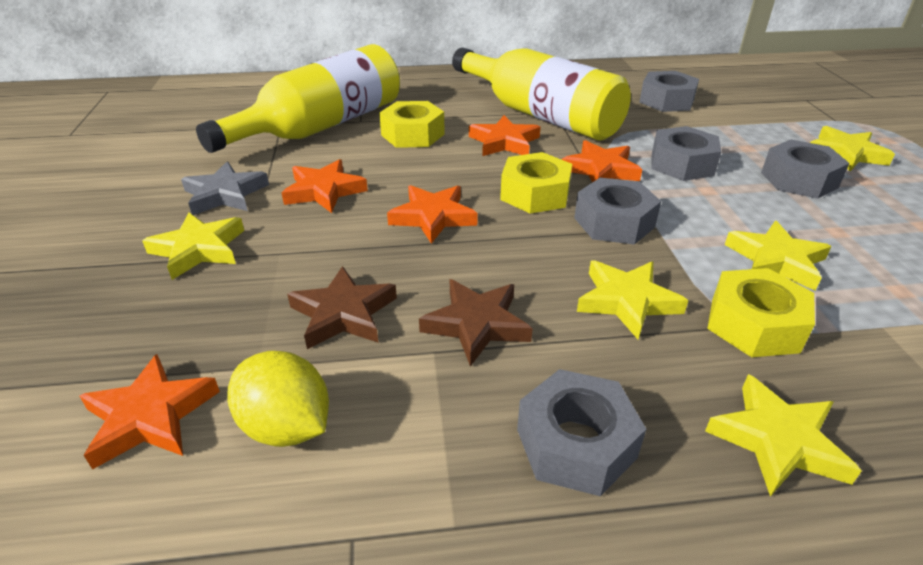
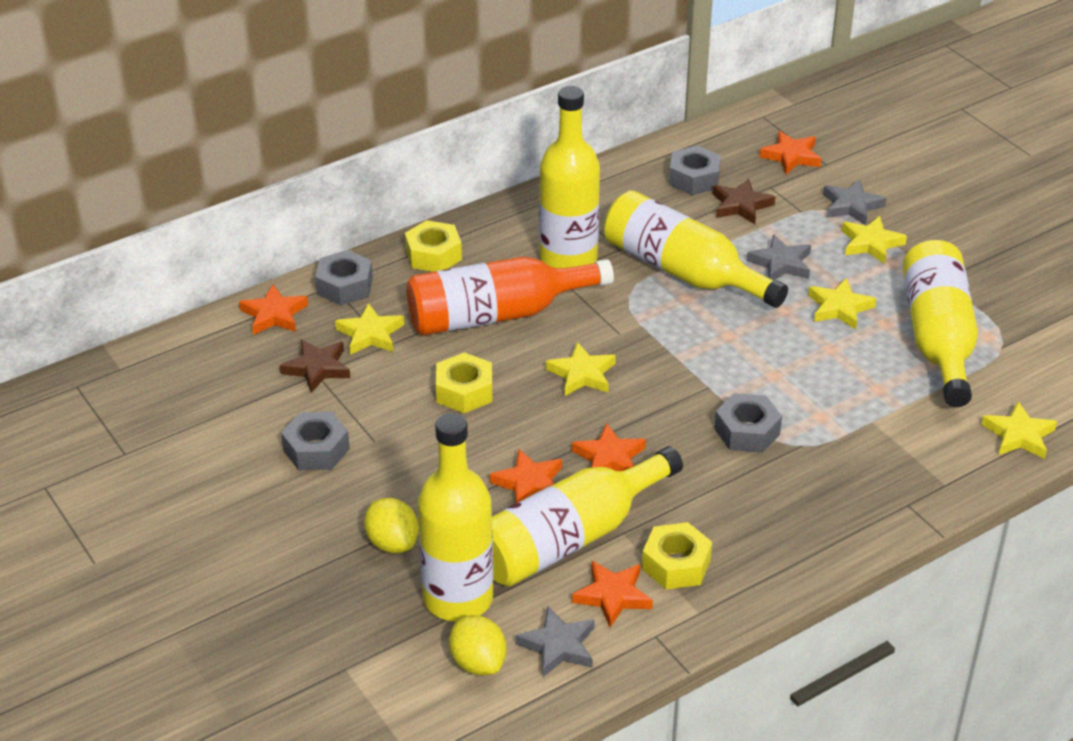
grey nut: 5 -> 4
grey star: 1 -> 3
orange bottle: 0 -> 1
yellow bottle: 2 -> 5
yellow lemon: 1 -> 2

